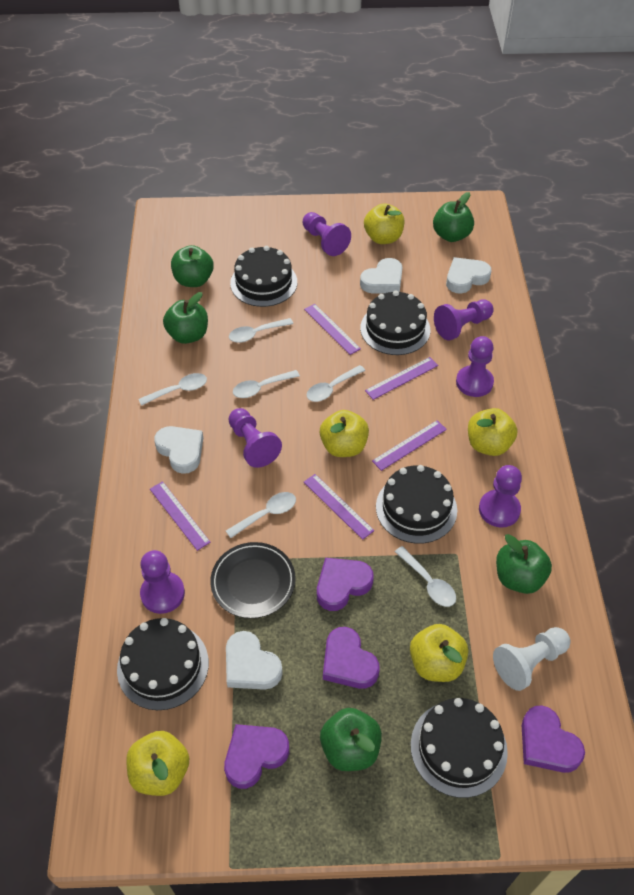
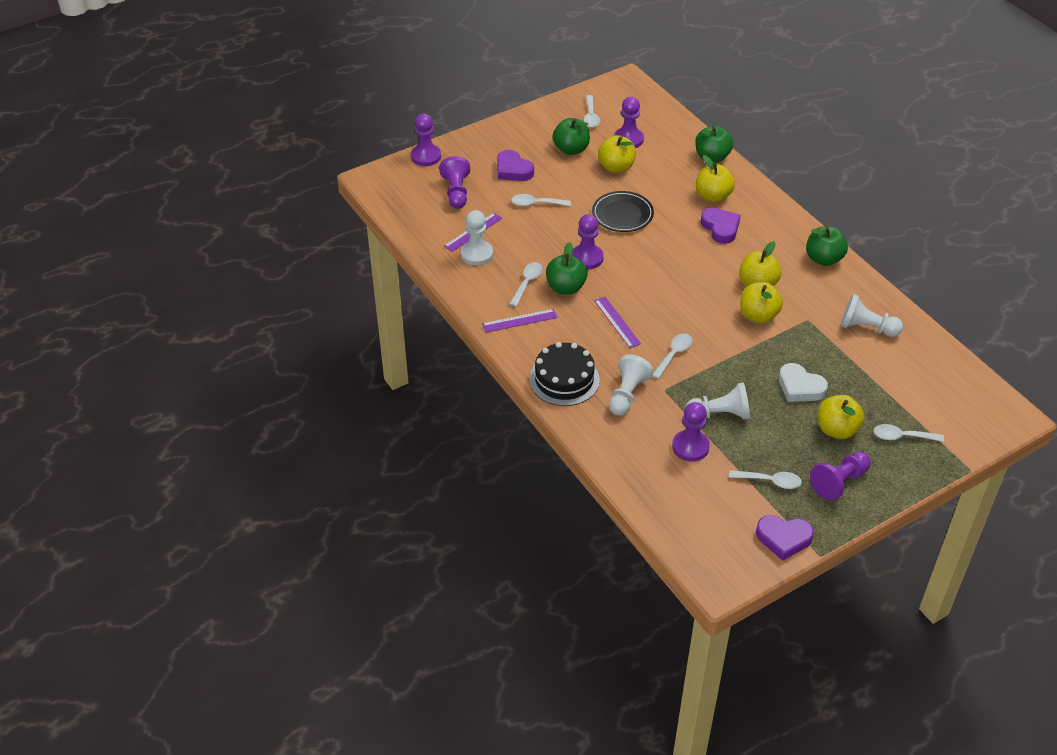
black cake: 5 -> 1
green apple: 5 -> 4
purple heart: 4 -> 3
purple ruler: 5 -> 3
white heart: 4 -> 1
white pawn: 1 -> 4

